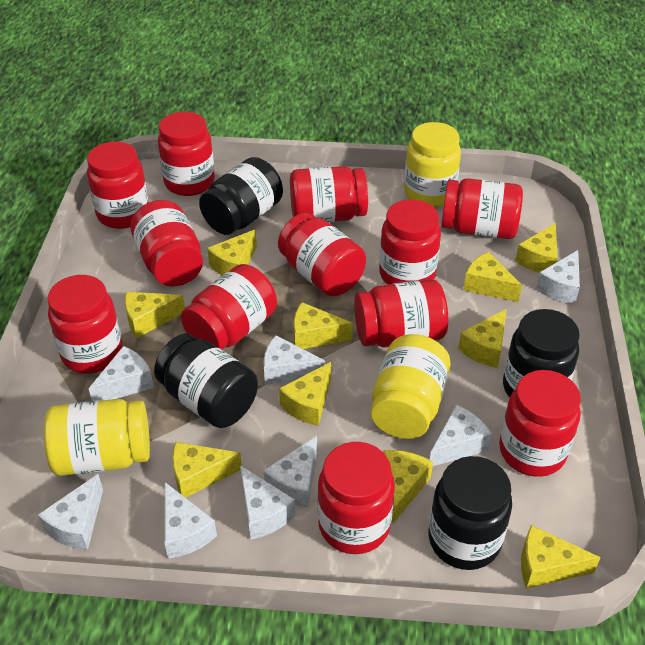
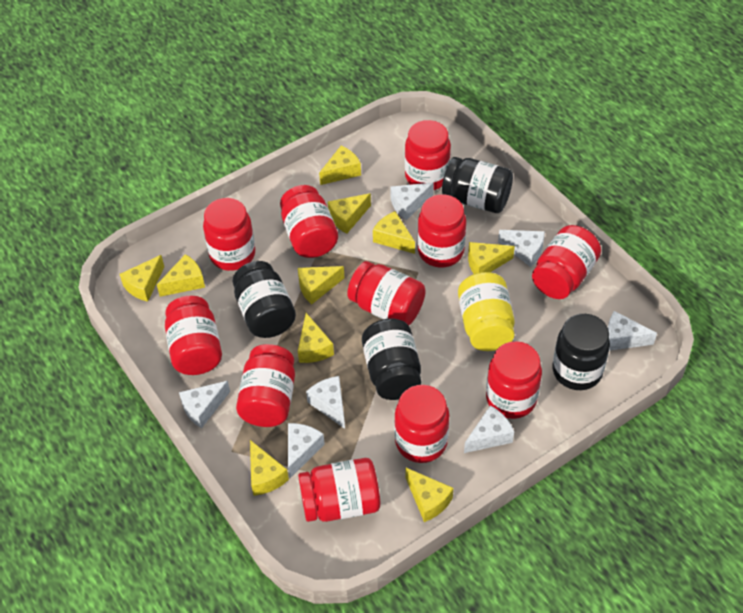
red jar: 12 -> 11
white cheese: 8 -> 7
yellow jar: 3 -> 1

